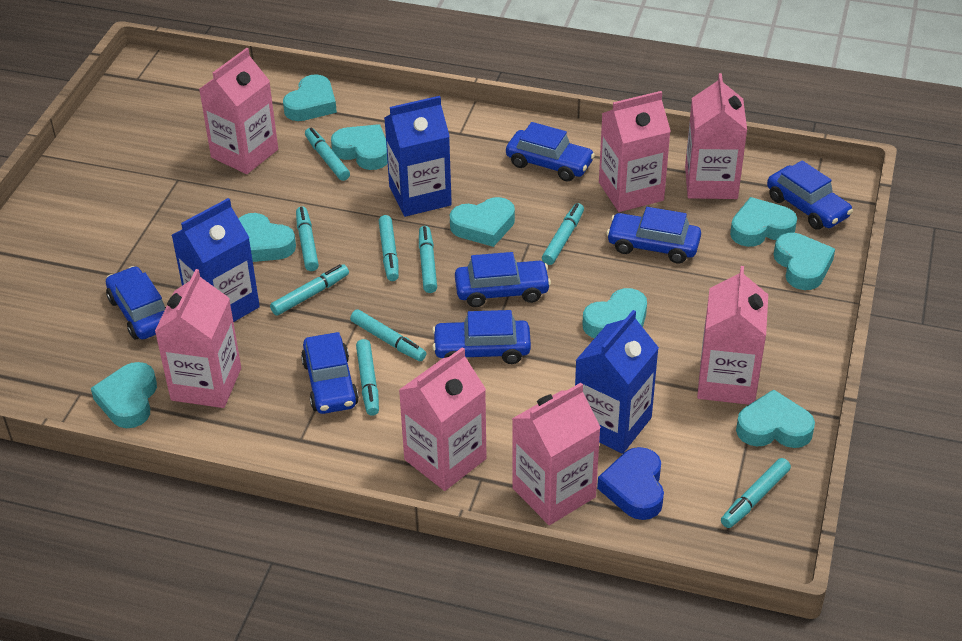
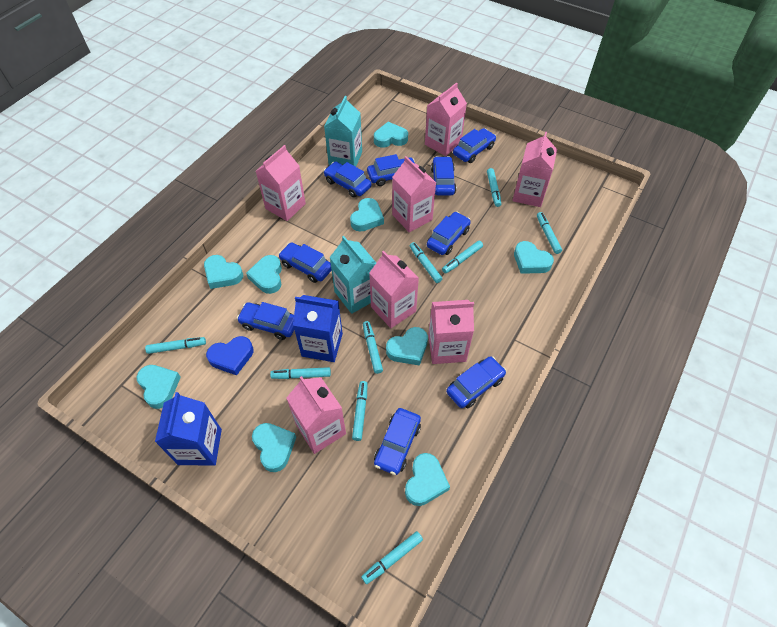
blue car: 7 -> 9
blue carton: 3 -> 2
turquoise carton: 0 -> 2

